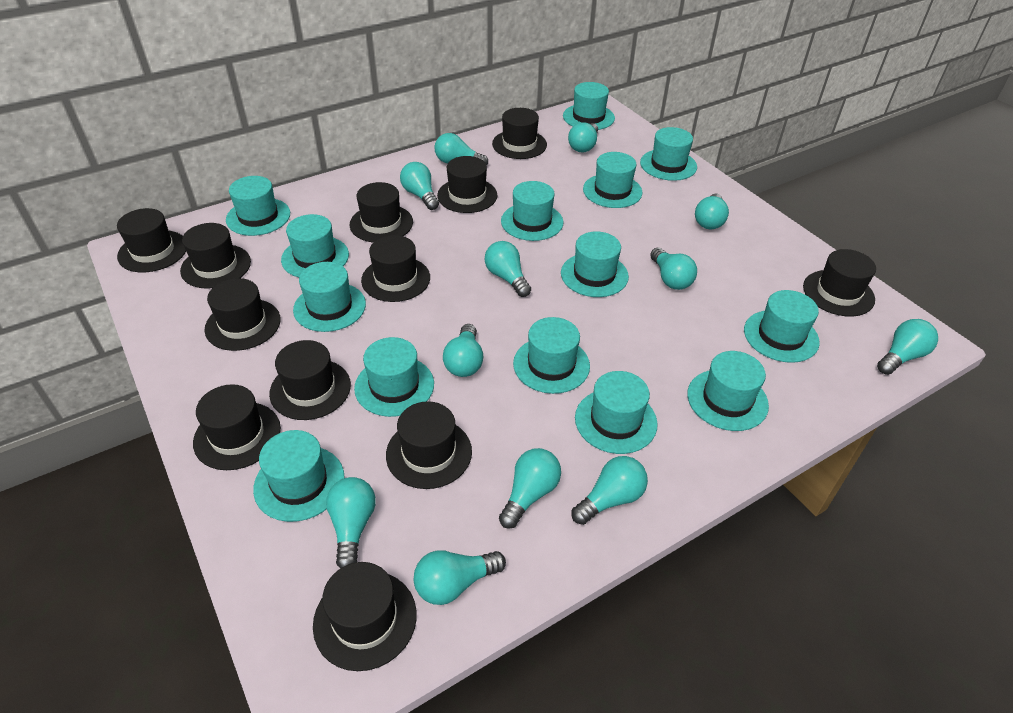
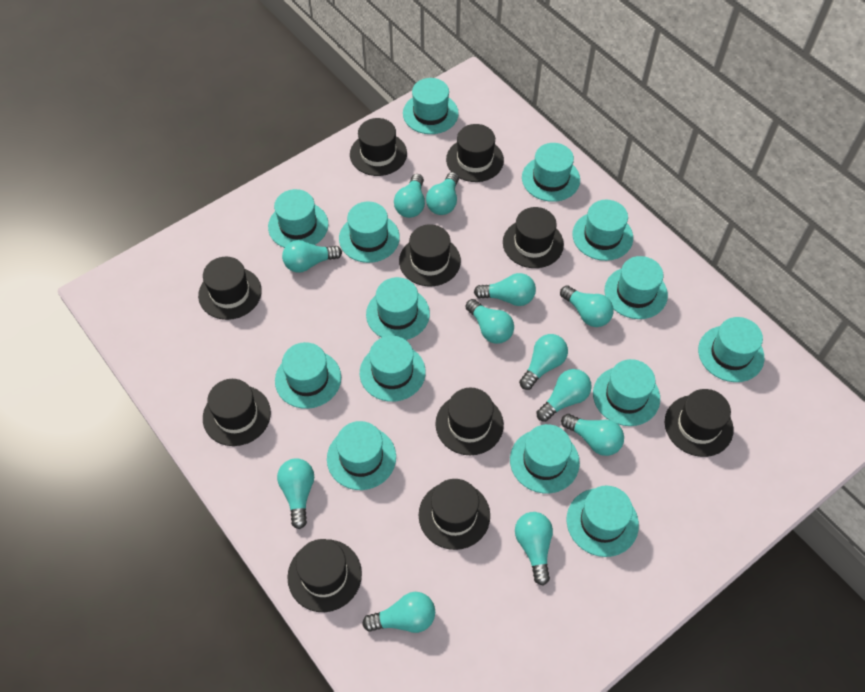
black hat: 12 -> 10

